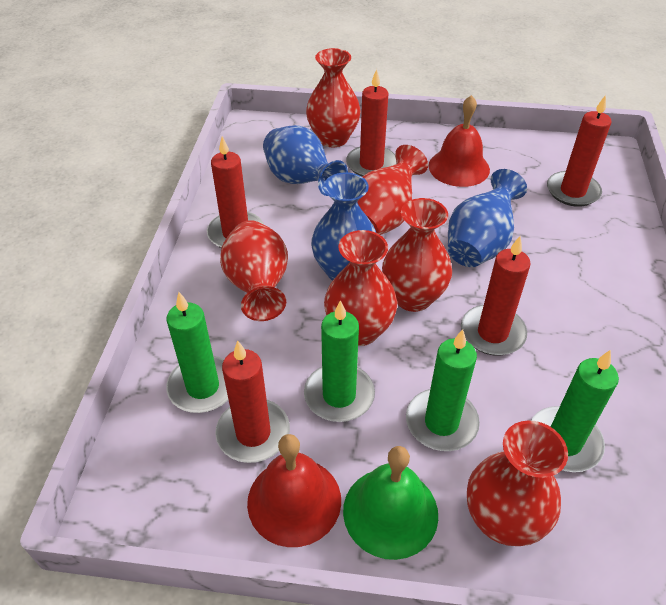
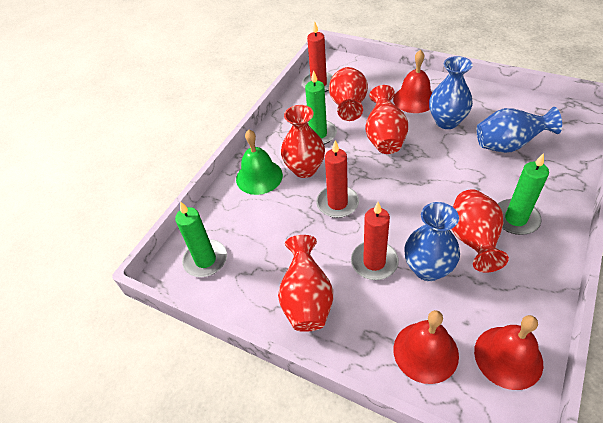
green candle: 4 -> 3
red bell: 2 -> 3
red candle: 5 -> 3
red vase: 6 -> 5

